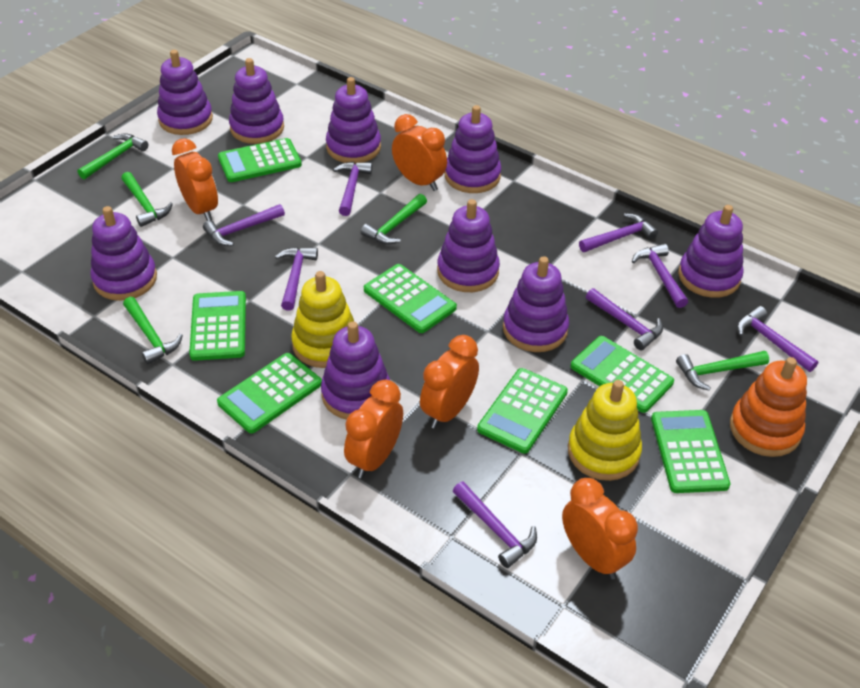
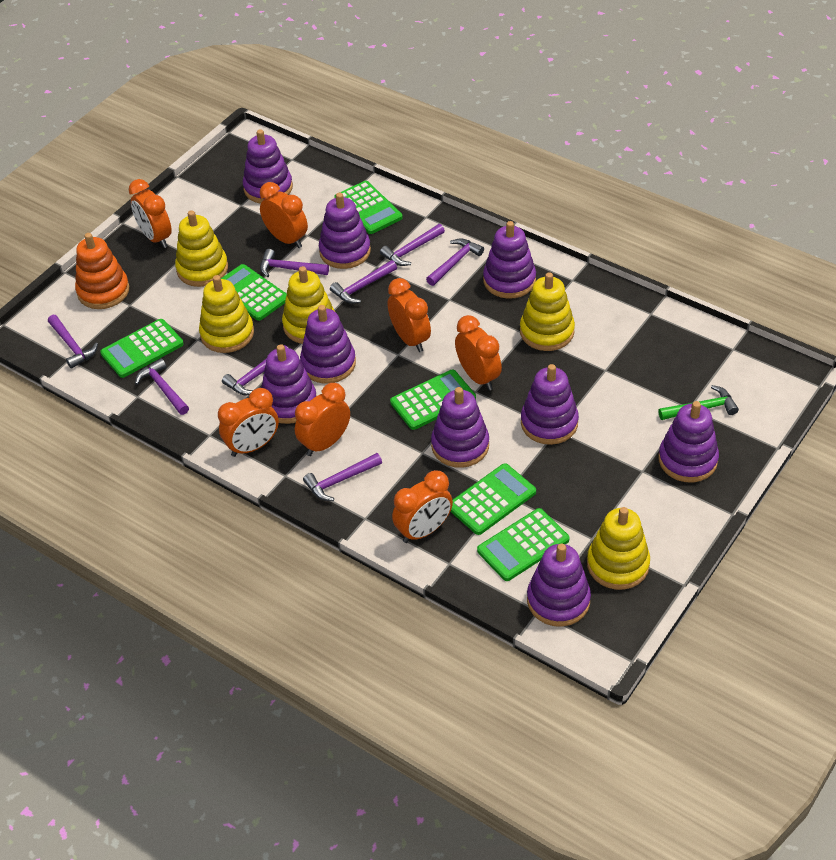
green calculator: 7 -> 6
green hammer: 5 -> 1
orange clock: 5 -> 7
yellow stacking toy: 2 -> 5

